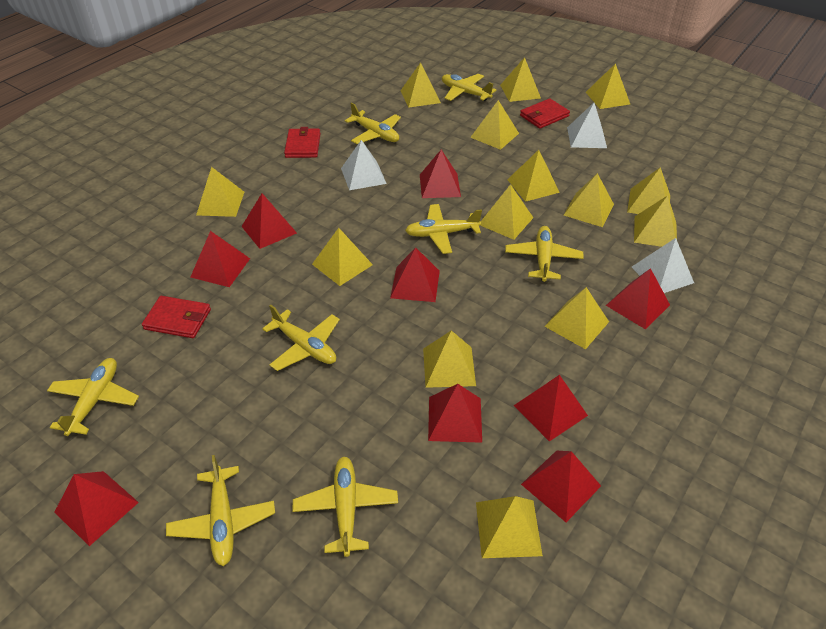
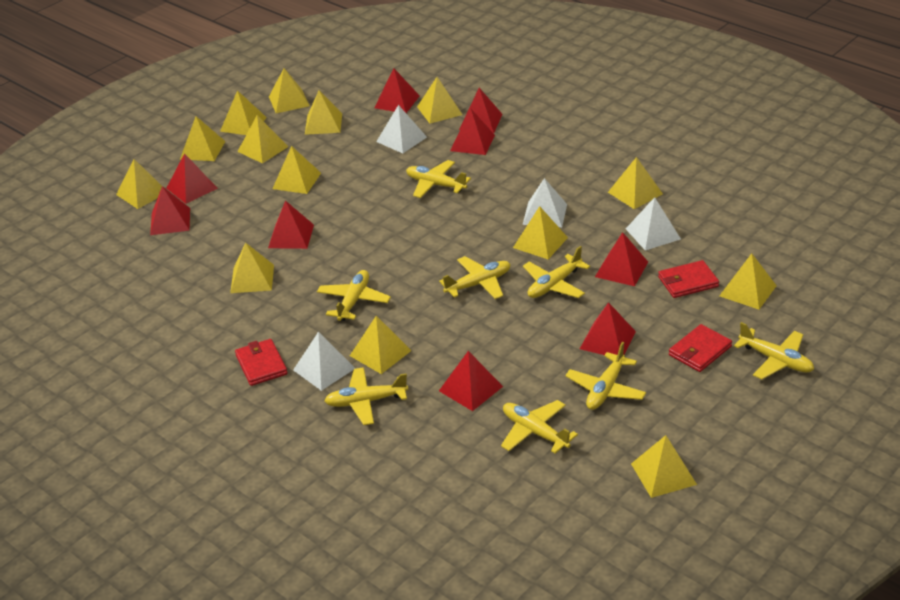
white pyramid: 3 -> 4

